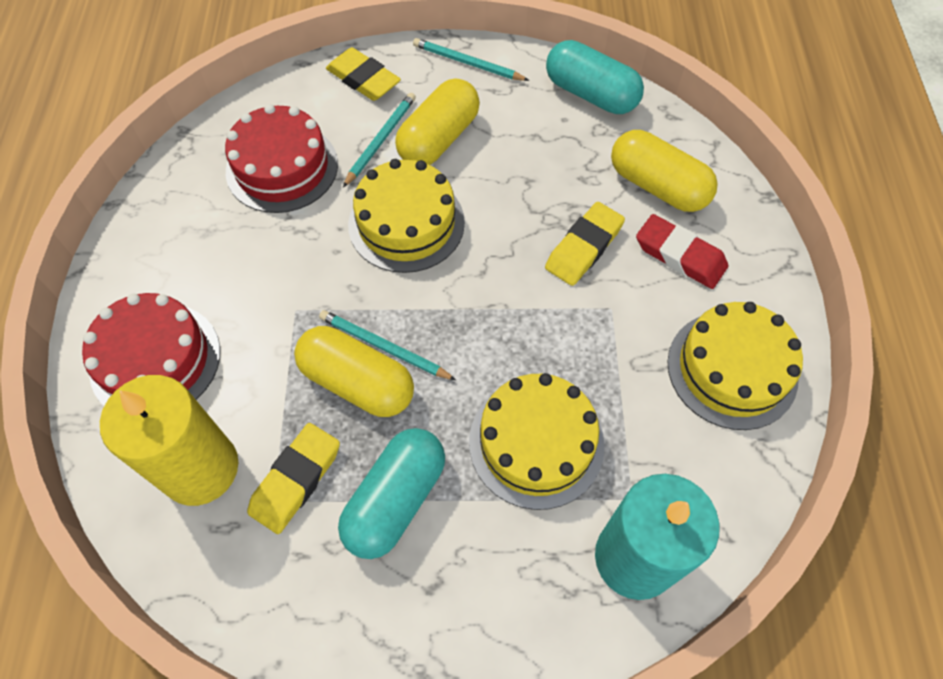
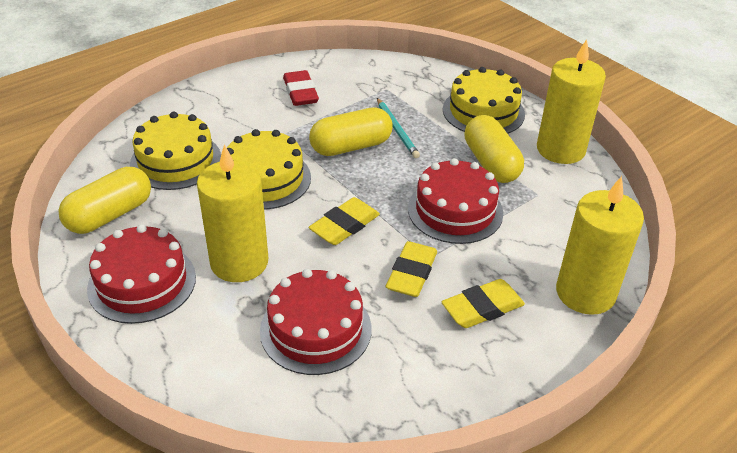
red cake: 2 -> 3
turquoise candle: 1 -> 0
turquoise capsule: 2 -> 0
turquoise pencil: 3 -> 1
yellow candle: 1 -> 3

